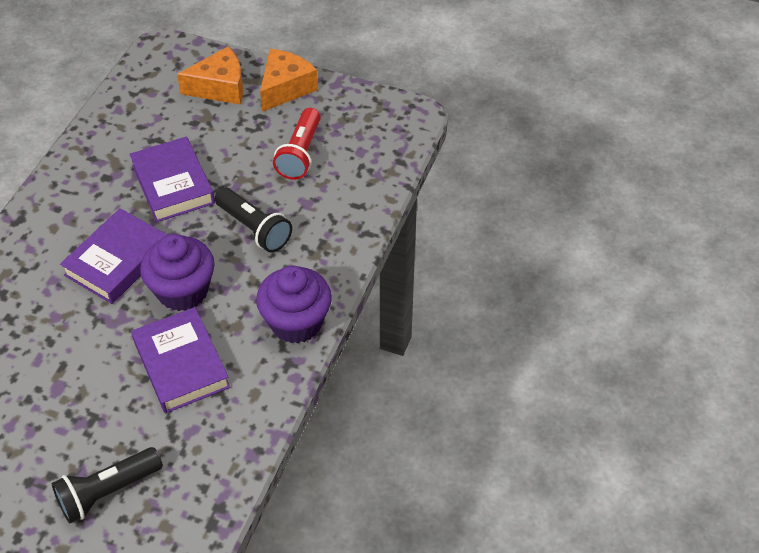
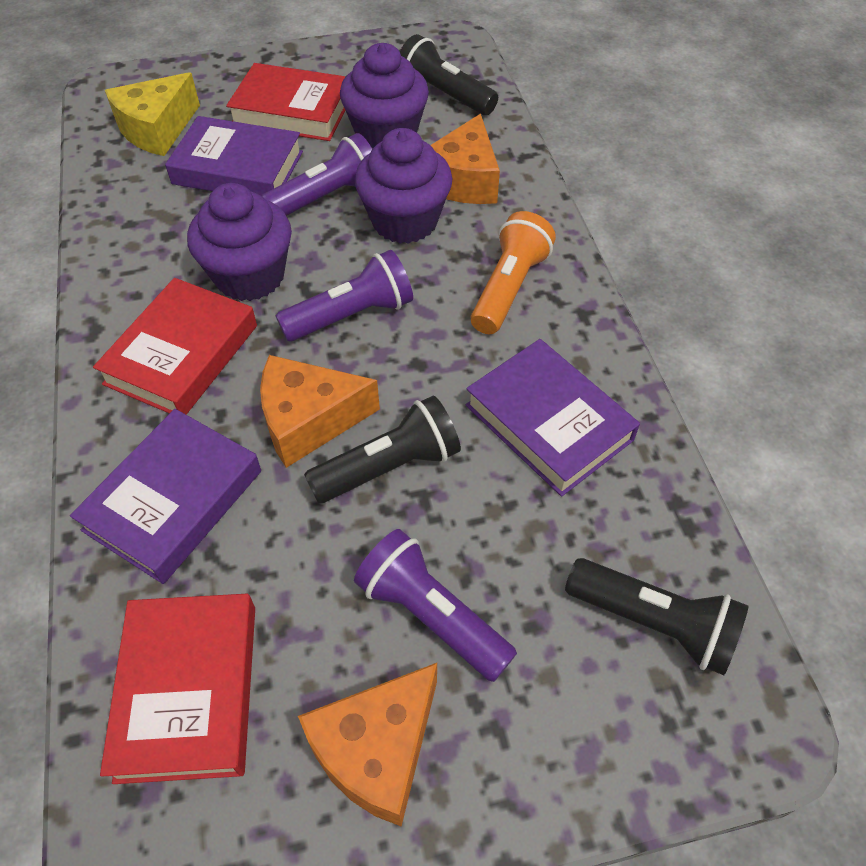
black flashlight: 2 -> 3
orange cheese: 2 -> 3
orange flashlight: 0 -> 1
purple cupcake: 2 -> 3
purple flashlight: 0 -> 3
red book: 0 -> 3
red flashlight: 1 -> 0
yellow cheese: 0 -> 1

